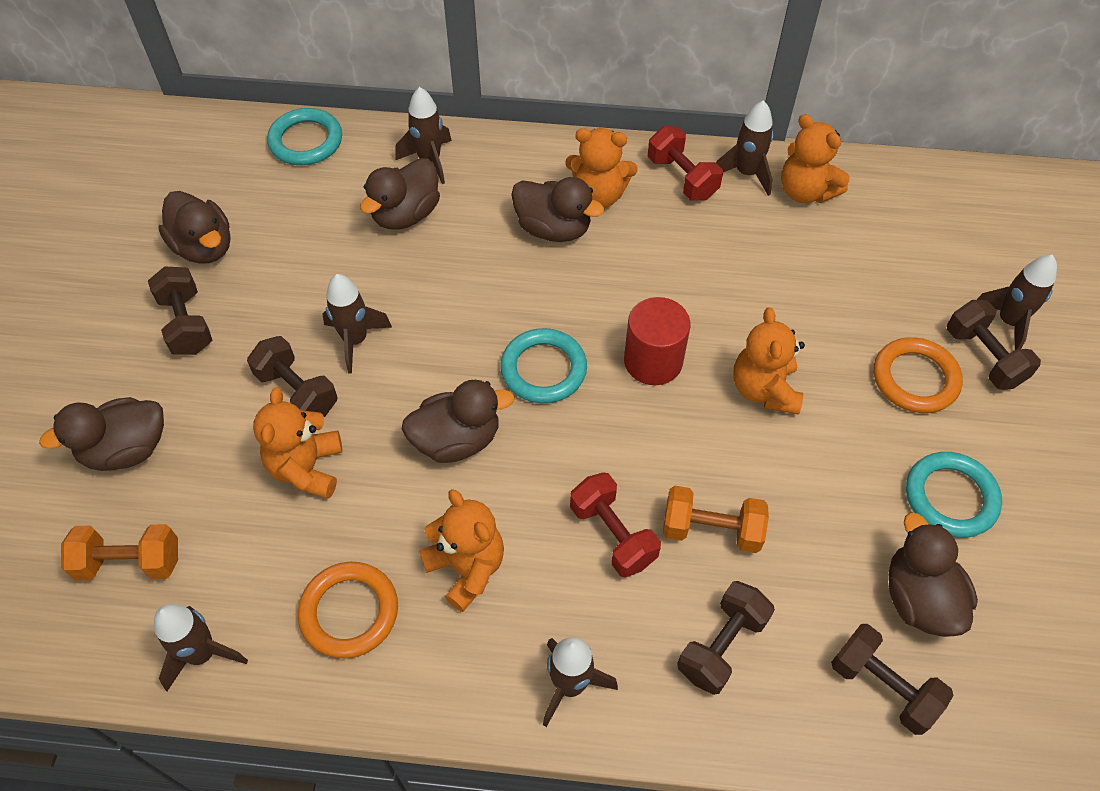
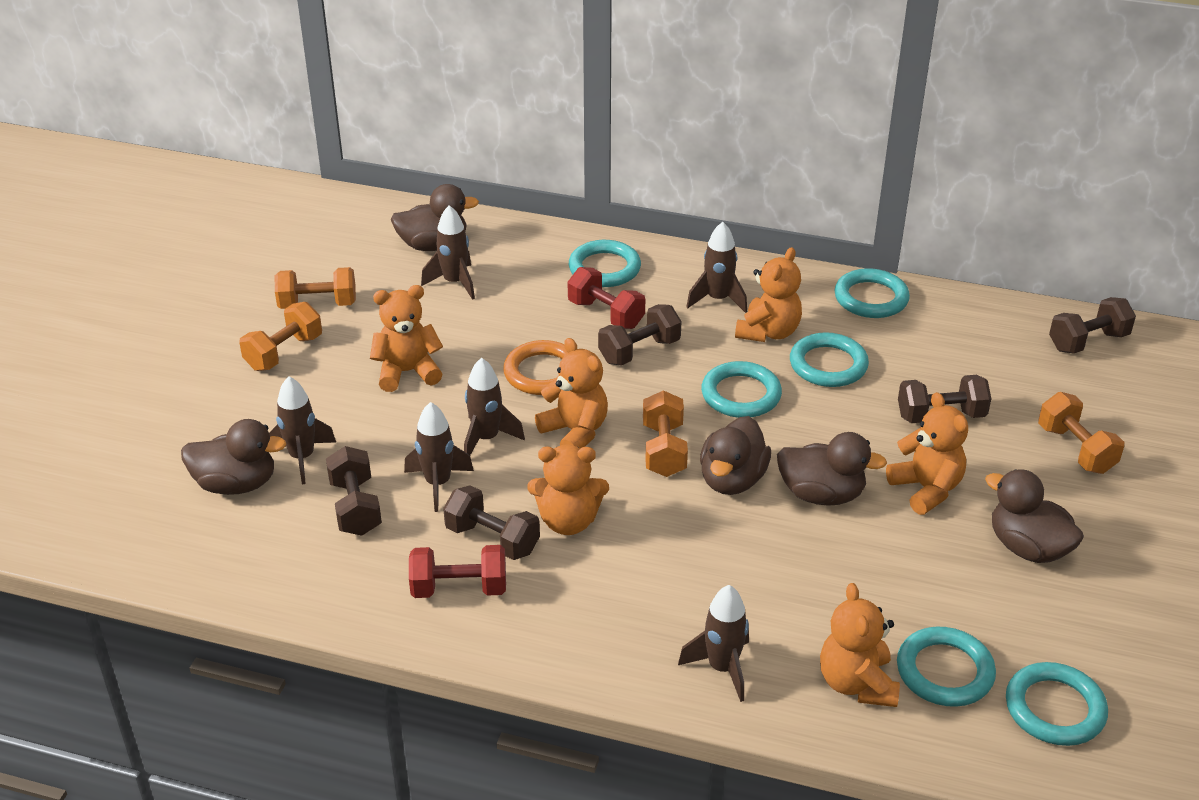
brown duck: 6 -> 5
orange dumbbell: 2 -> 4
orange ring: 2 -> 1
orange teddy bear: 5 -> 6
red cylinder: 1 -> 0
turquoise ring: 3 -> 6

